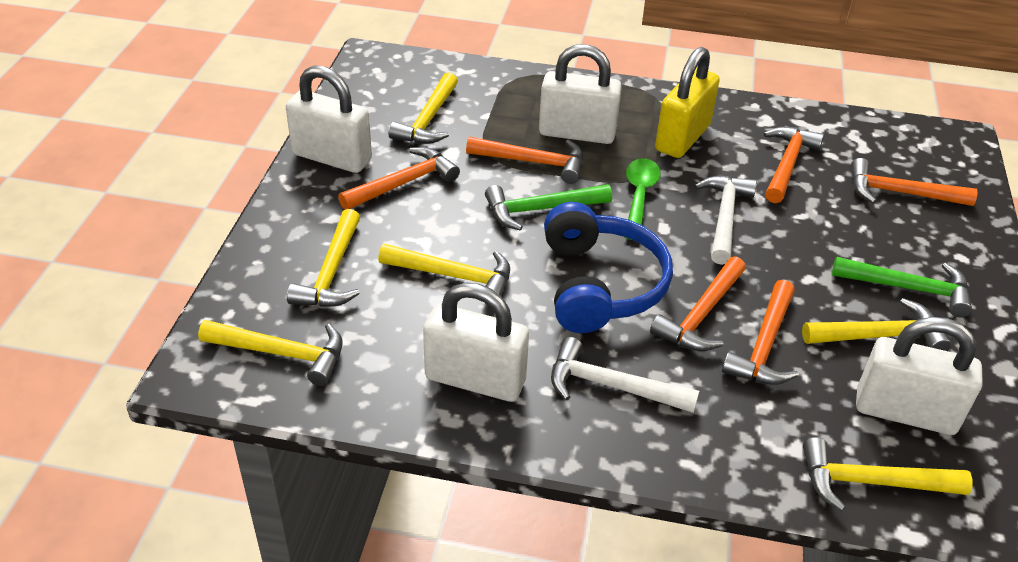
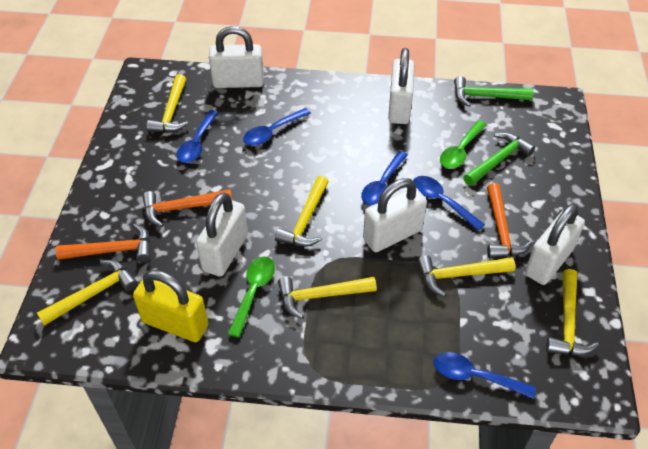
blue headphones: 1 -> 0
blue spoon: 0 -> 5
green spoon: 1 -> 2
orange hammer: 6 -> 3
white hammer: 2 -> 0
white padlock: 4 -> 5

